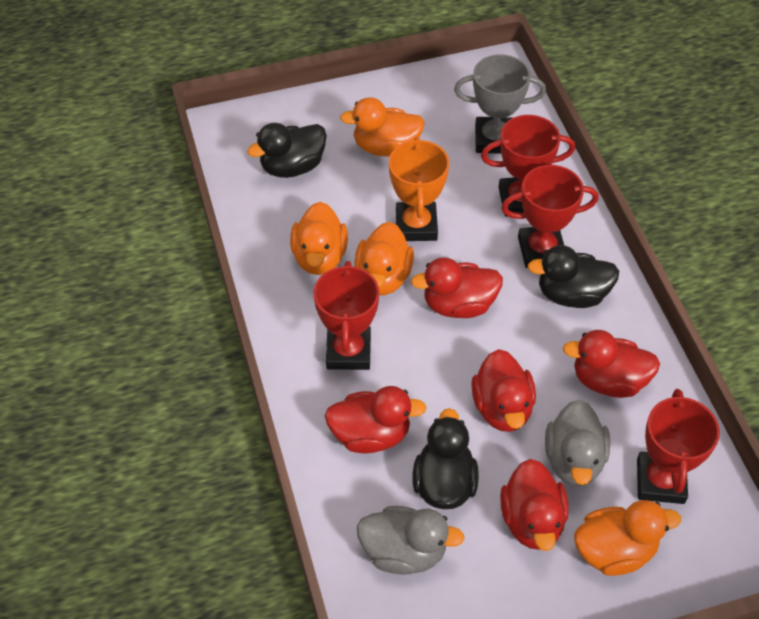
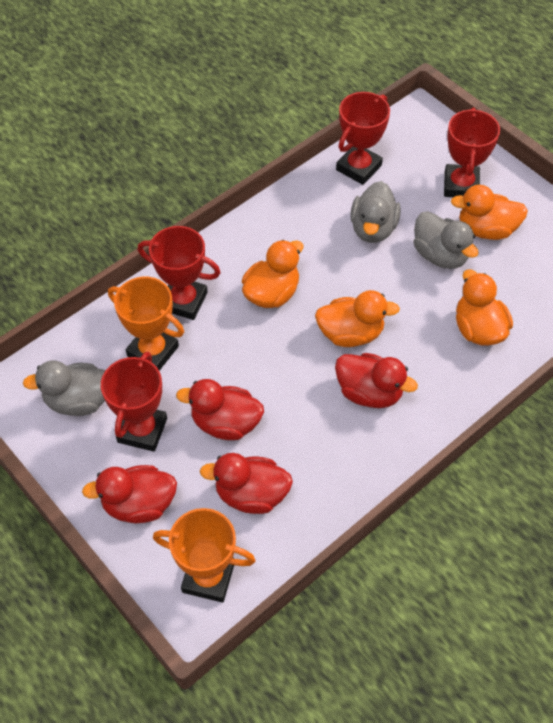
black duck: 3 -> 0
grey duck: 2 -> 3
grey trophy: 1 -> 0
orange trophy: 1 -> 2
red duck: 5 -> 4

